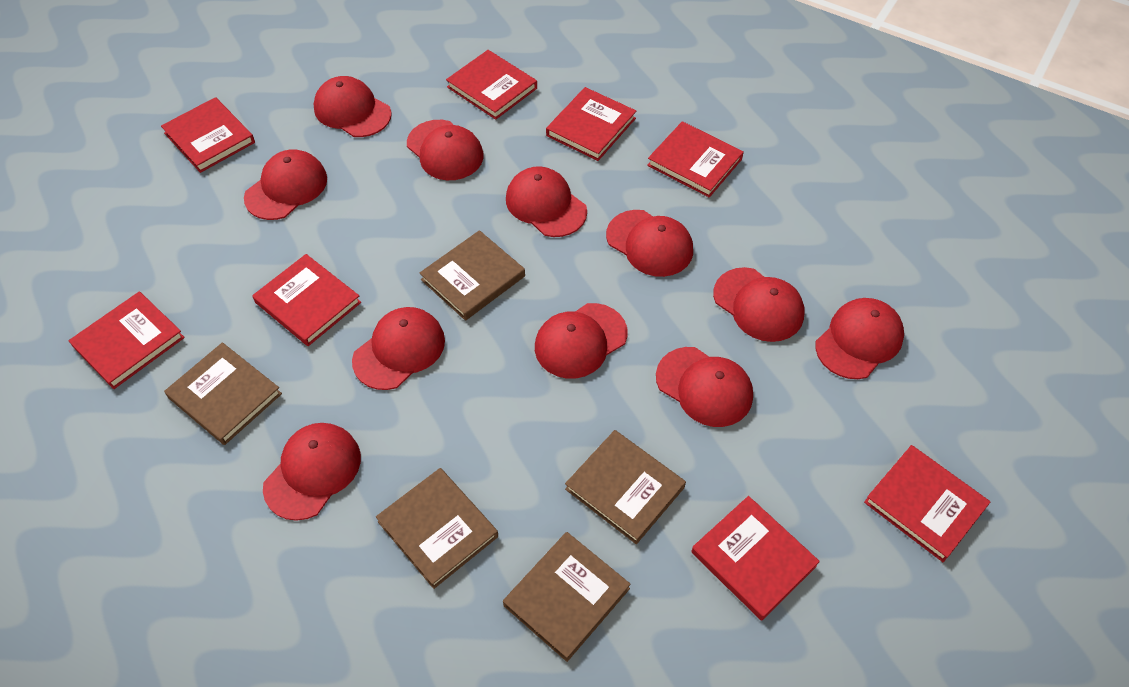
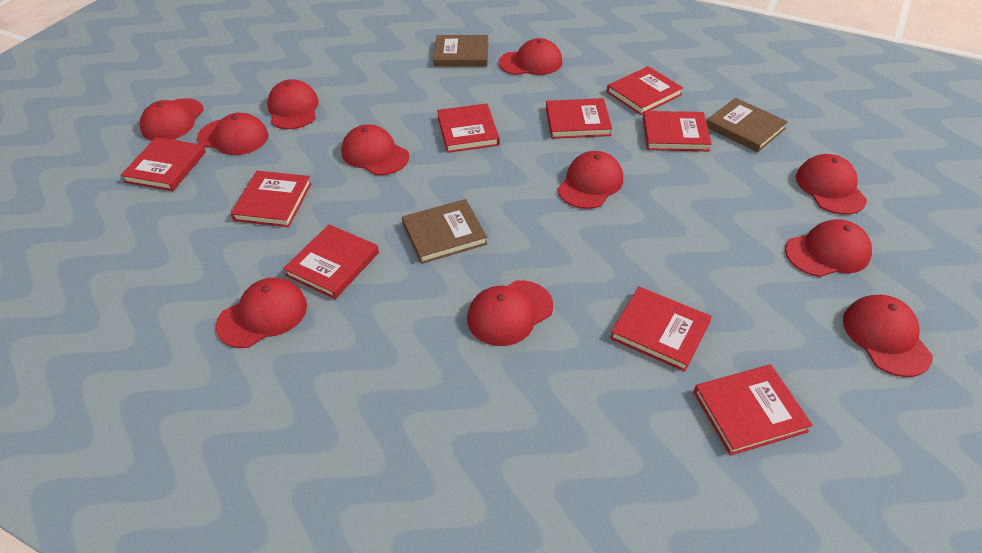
brown book: 5 -> 3
red book: 8 -> 9

